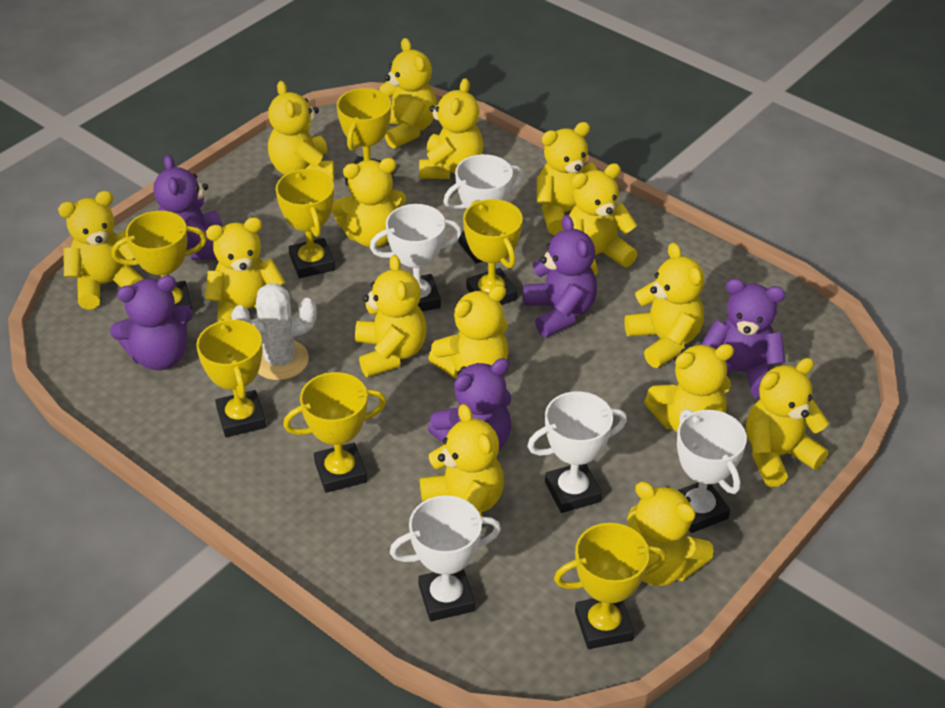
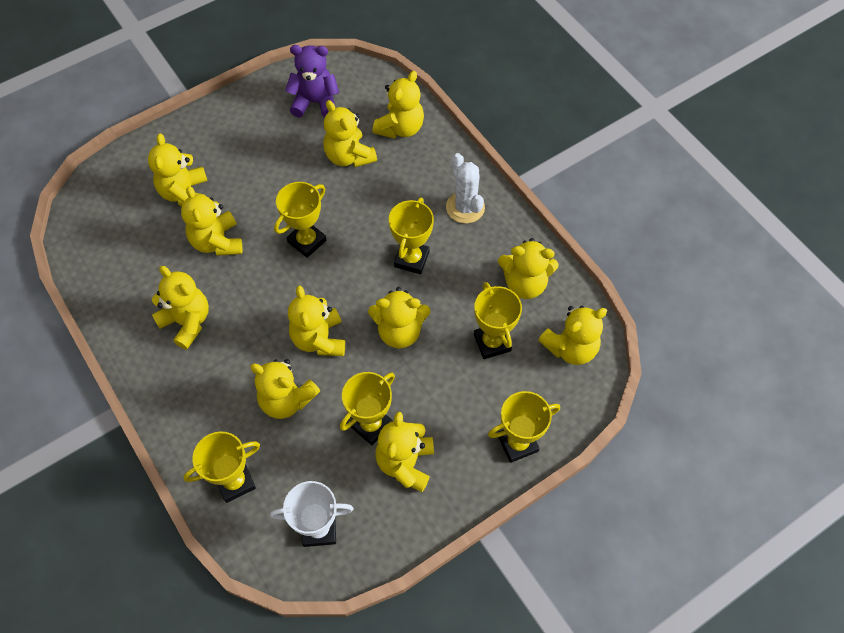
purple teddy bear: 5 -> 1
white trophy: 5 -> 1
yellow teddy bear: 15 -> 11
yellow trophy: 7 -> 6

